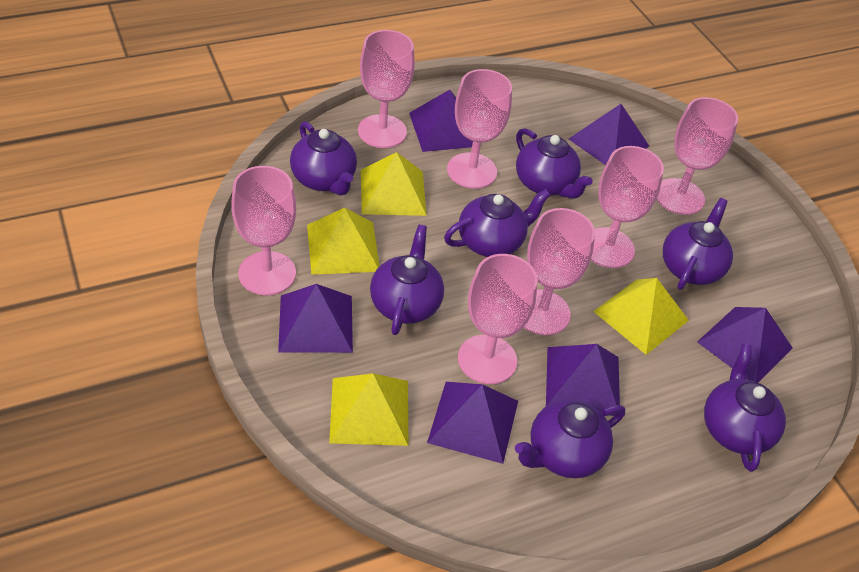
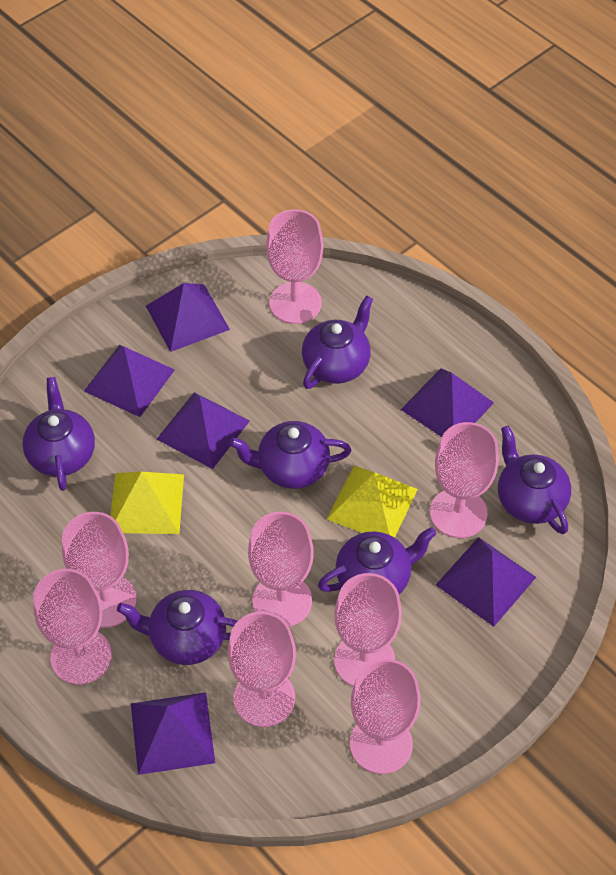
pink goblet: 7 -> 8
purple teapot: 7 -> 6
yellow pyramid: 4 -> 2

